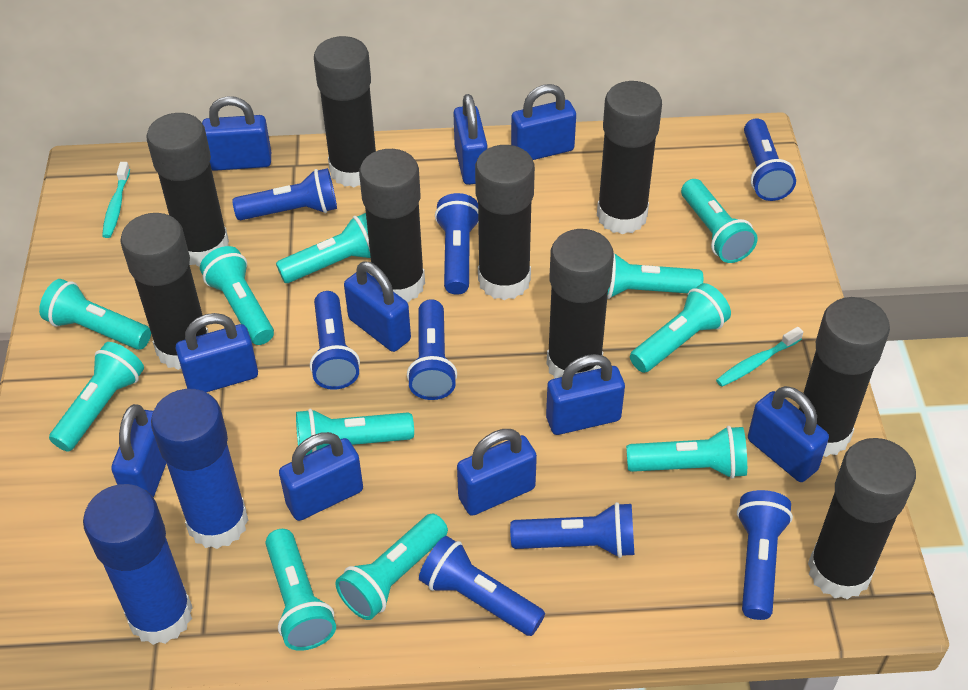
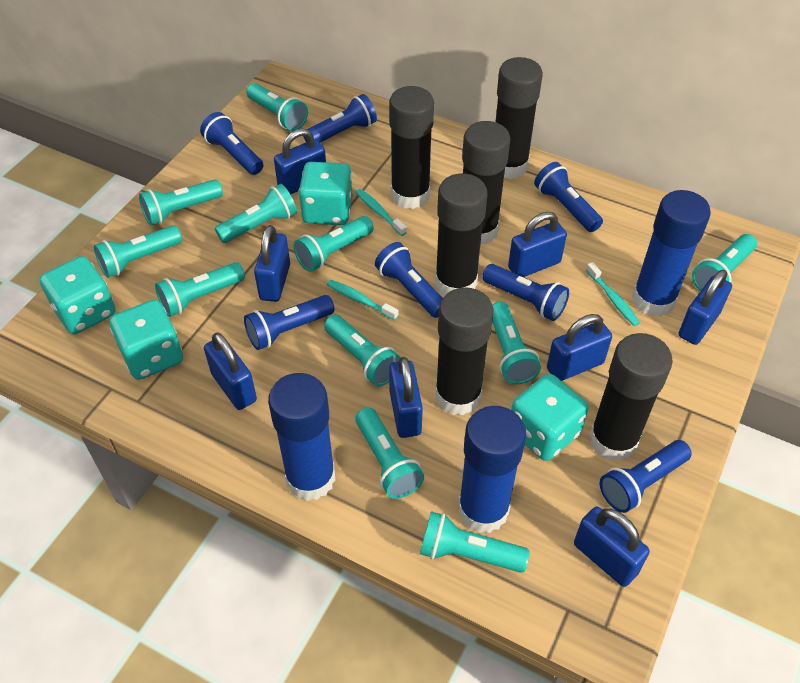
black glue stick: 9 -> 6
blue flashlight: 8 -> 7
blue glue stick: 2 -> 3
blue padlock: 10 -> 8
turquoise dice: 0 -> 4
turquoise toothbrush: 2 -> 3

